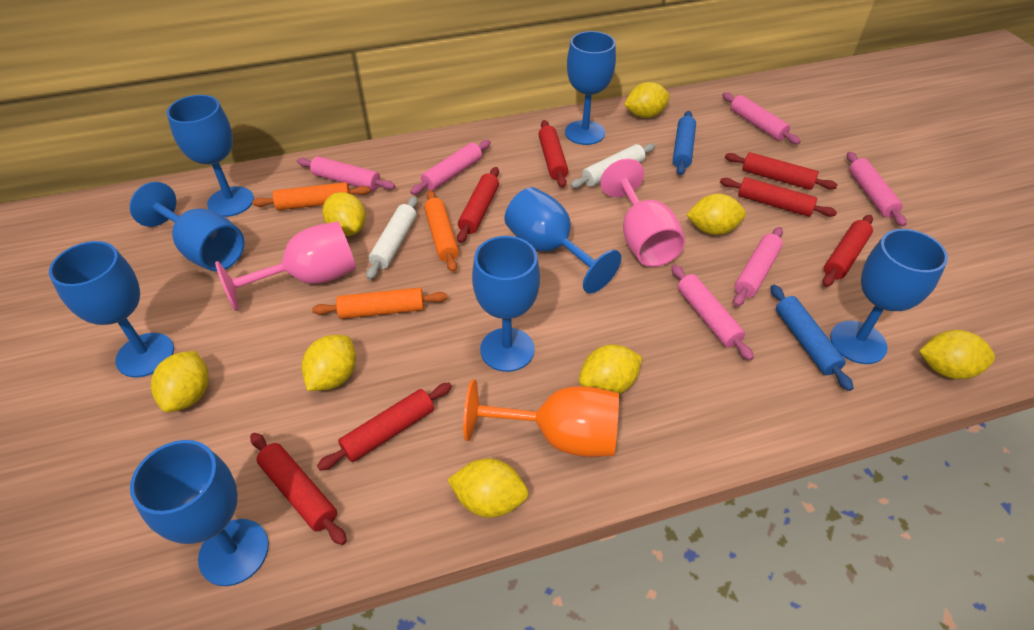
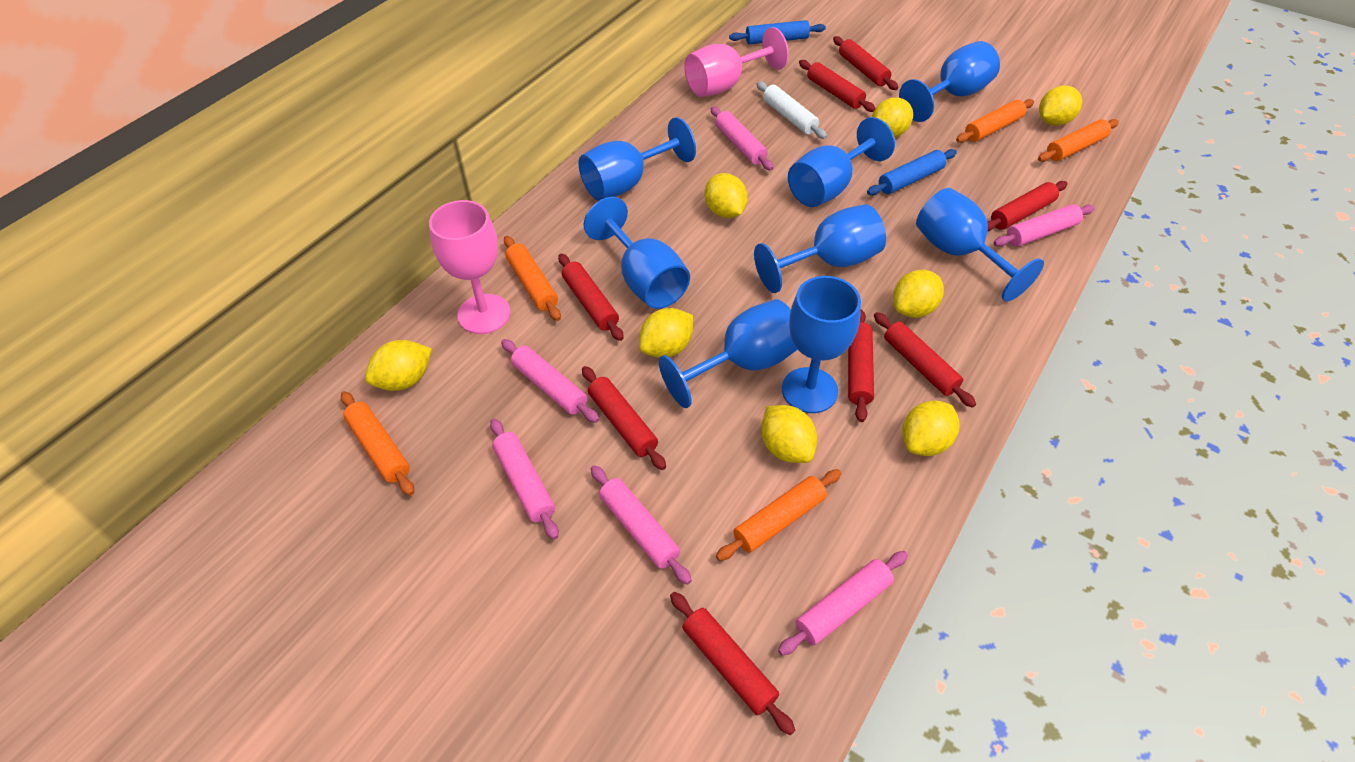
orange goblet: 1 -> 0
orange rolling pin: 3 -> 5
red rolling pin: 7 -> 8
white rolling pin: 2 -> 1

